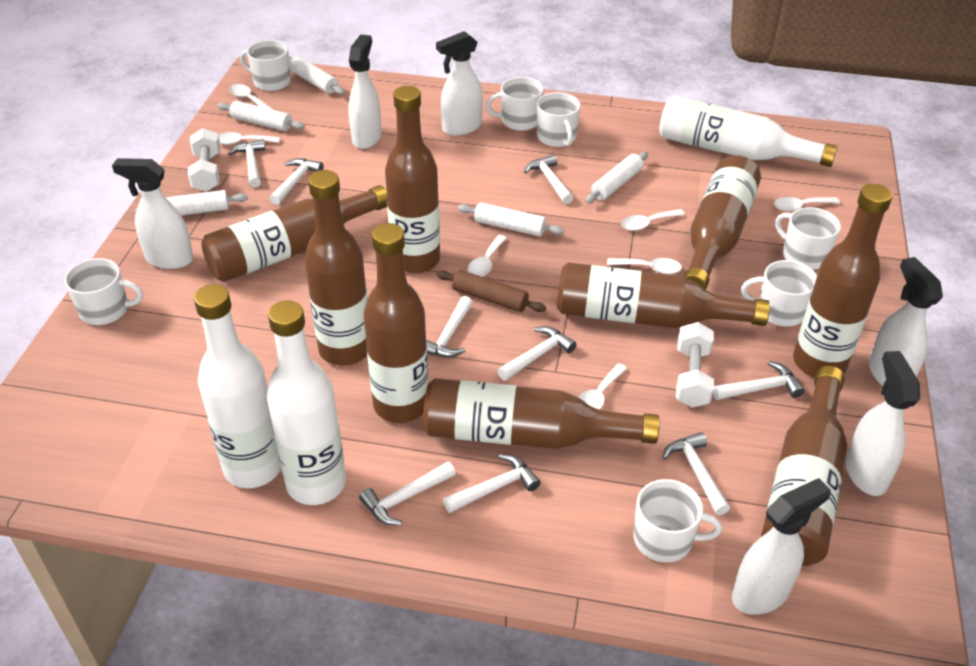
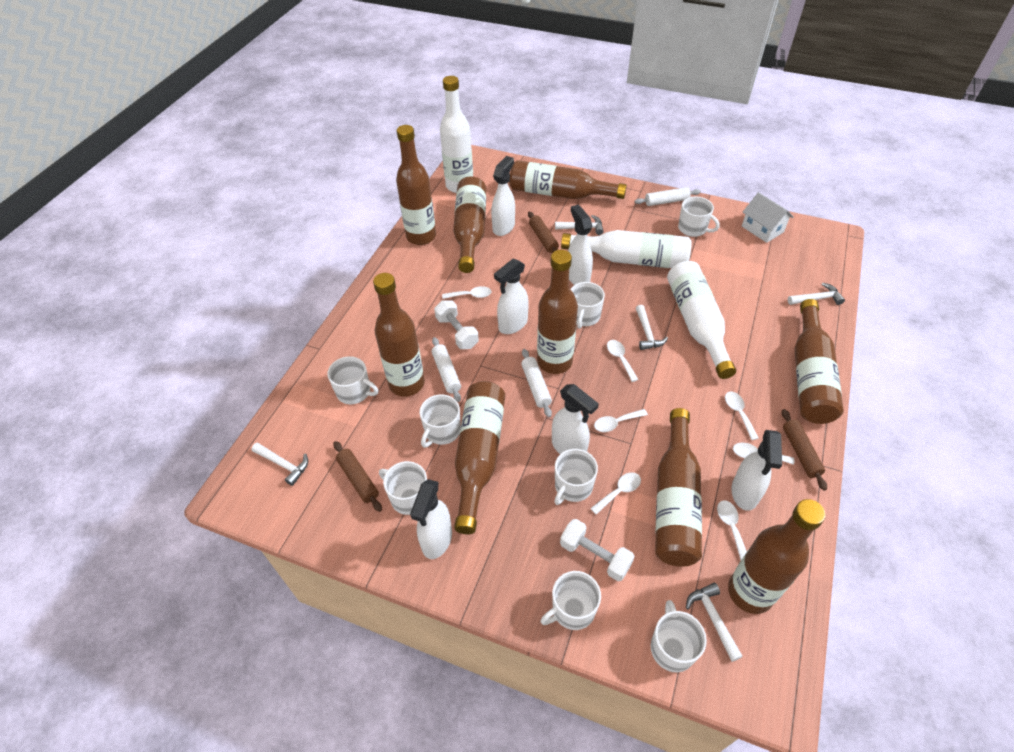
brown rolling pin: 1 -> 3
white hammer: 9 -> 5
white house: 0 -> 1
white mug: 7 -> 8
white rolling pin: 5 -> 3

